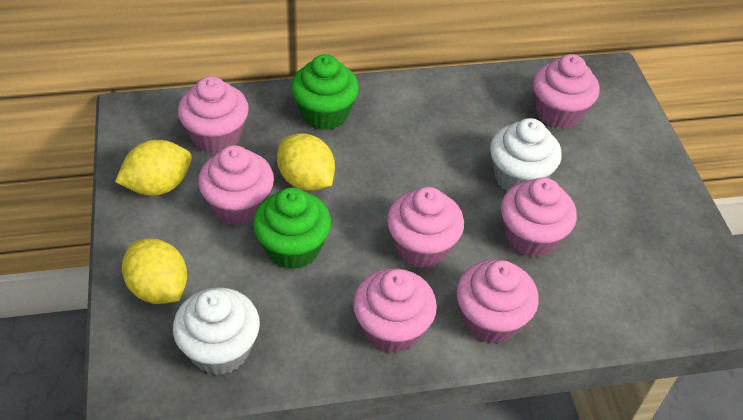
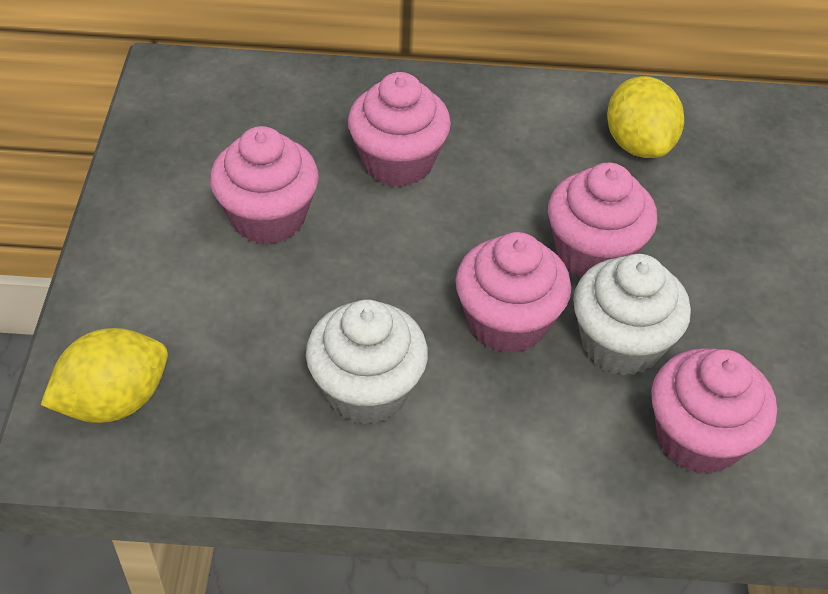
green cupcake: 2 -> 0
pink cupcake: 7 -> 5
yellow lemon: 3 -> 2

